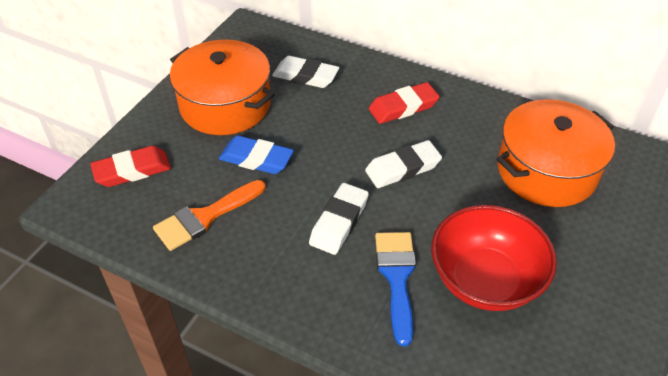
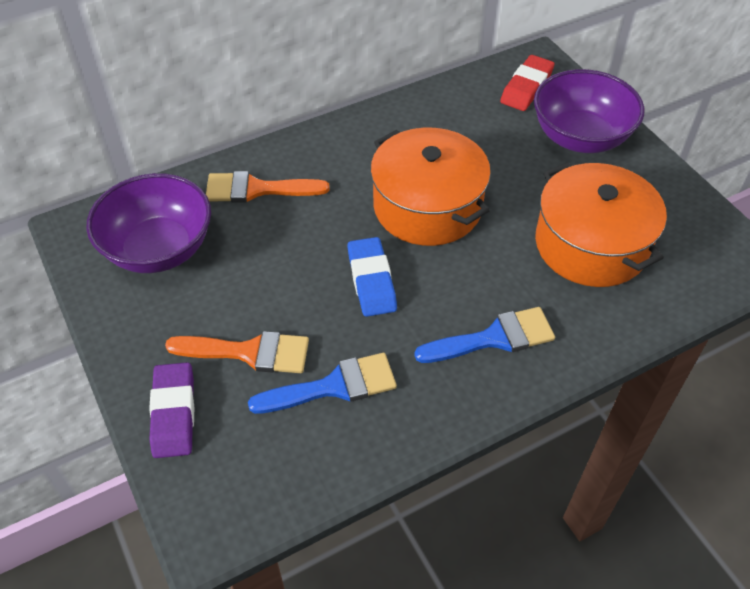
blue brush: 1 -> 2
orange brush: 1 -> 2
purple bowl: 0 -> 2
purple eraser: 0 -> 1
red bowl: 1 -> 0
red eraser: 2 -> 1
white eraser: 3 -> 0

